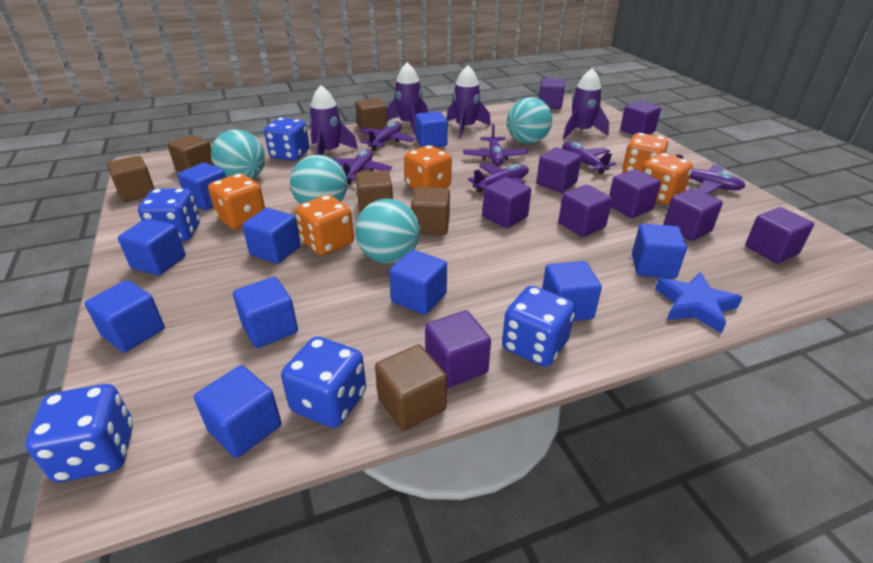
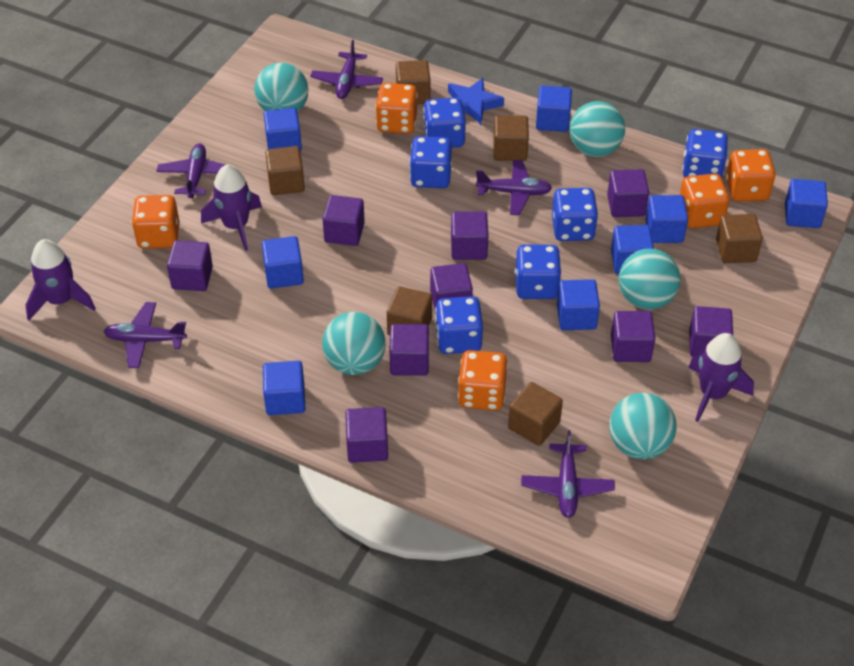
blue cube: 10 -> 8
blue dice: 5 -> 6
purple plane: 6 -> 5
purple rocket: 4 -> 3
turquoise ball: 4 -> 5

